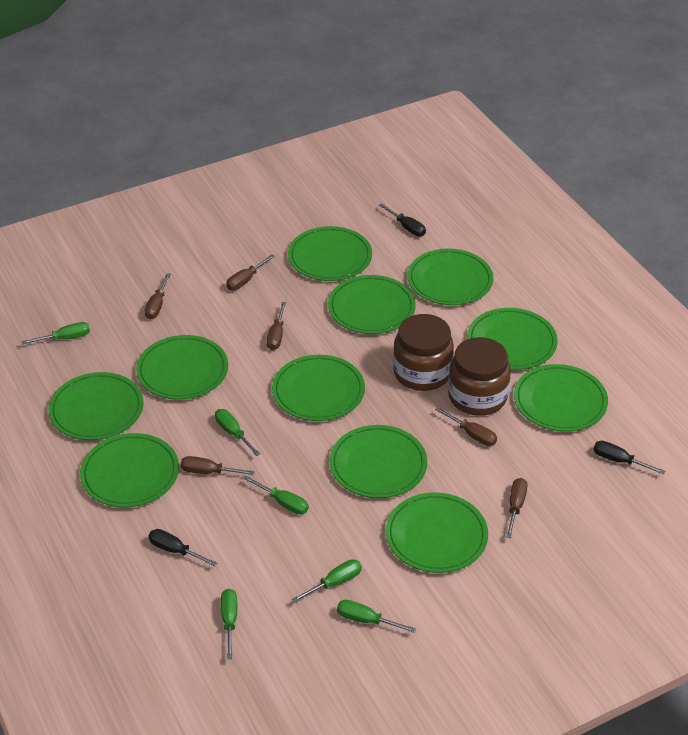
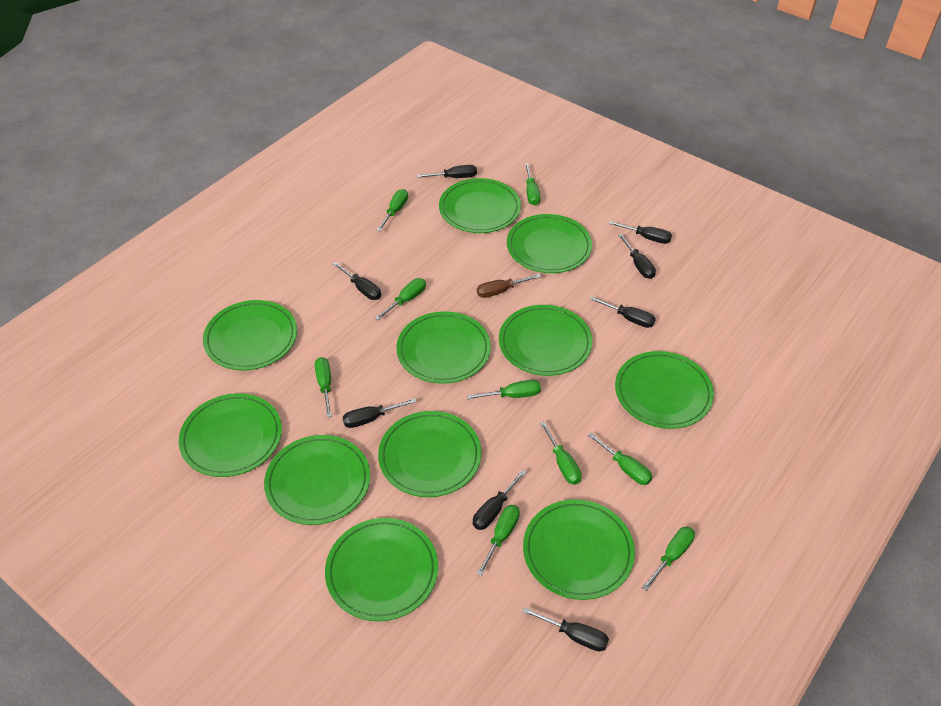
black screwdriver: 3 -> 8
brown jar: 2 -> 0
brown screwdriver: 6 -> 1
green screwdriver: 6 -> 9

